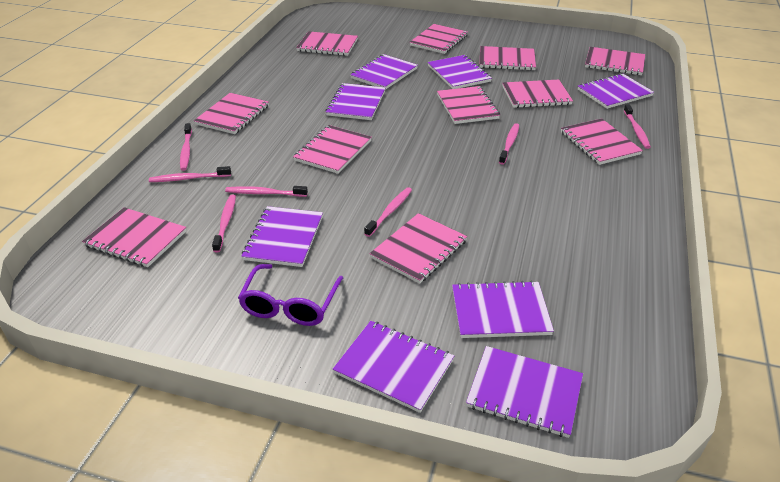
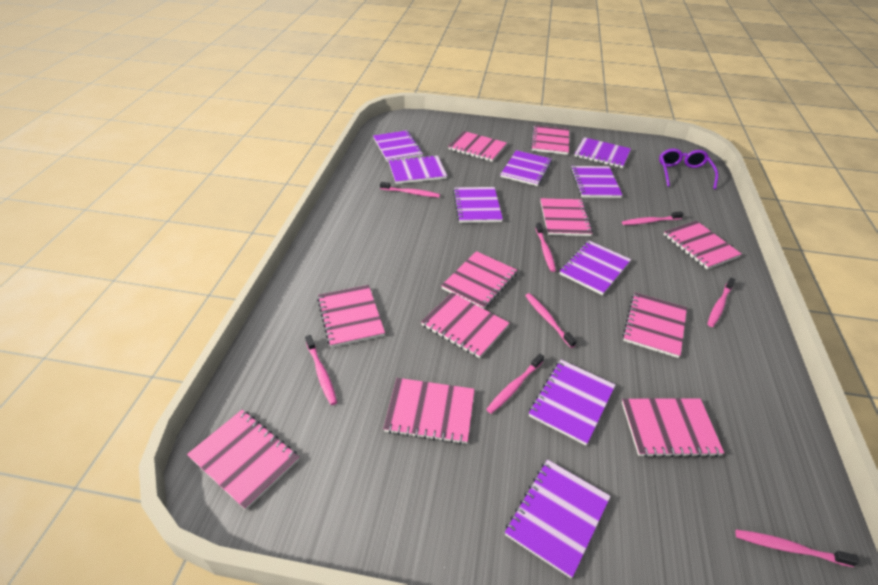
pink toothbrush: 7 -> 8
purple notebook: 8 -> 9

